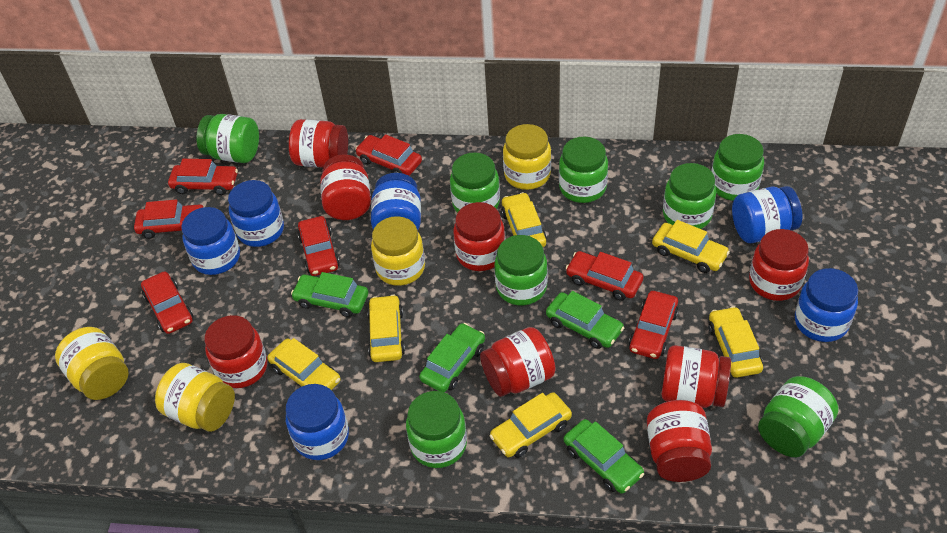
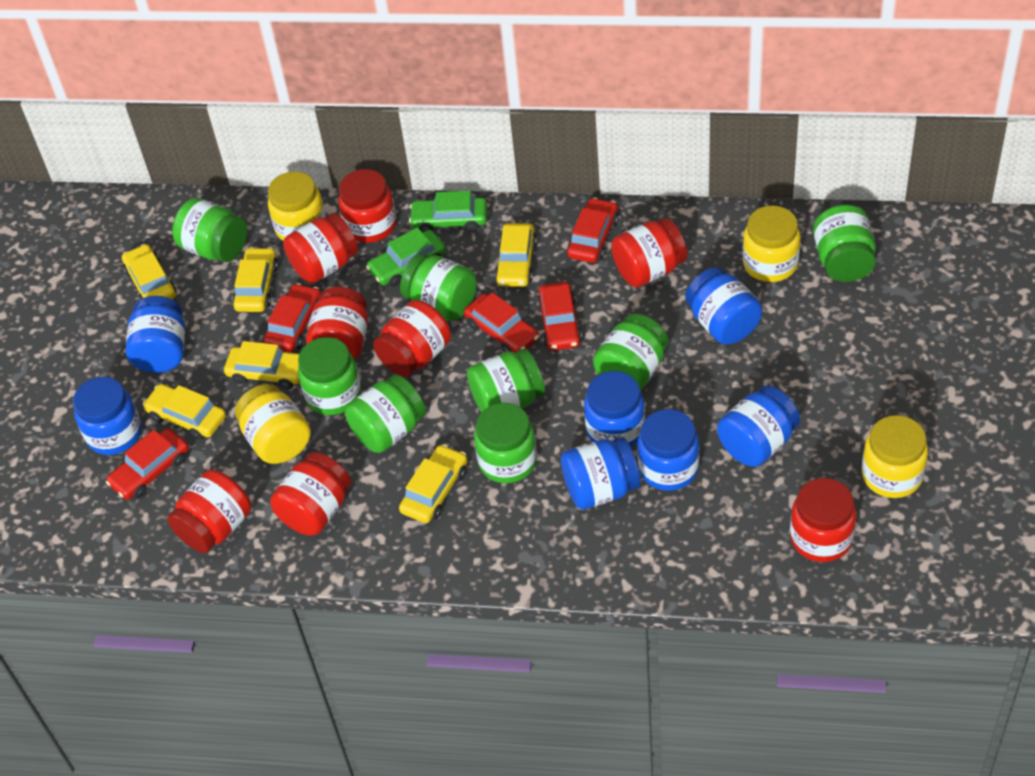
blue jar: 6 -> 7
green car: 4 -> 2
red car: 7 -> 5

